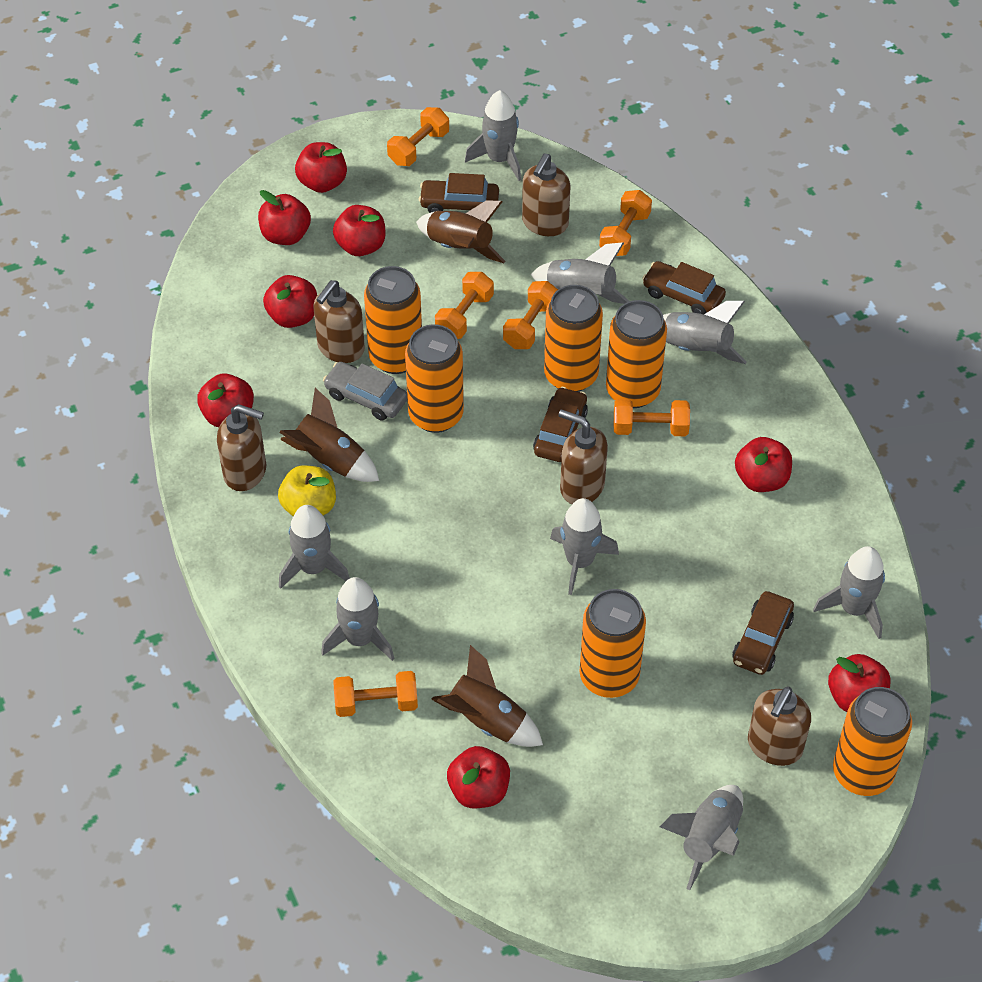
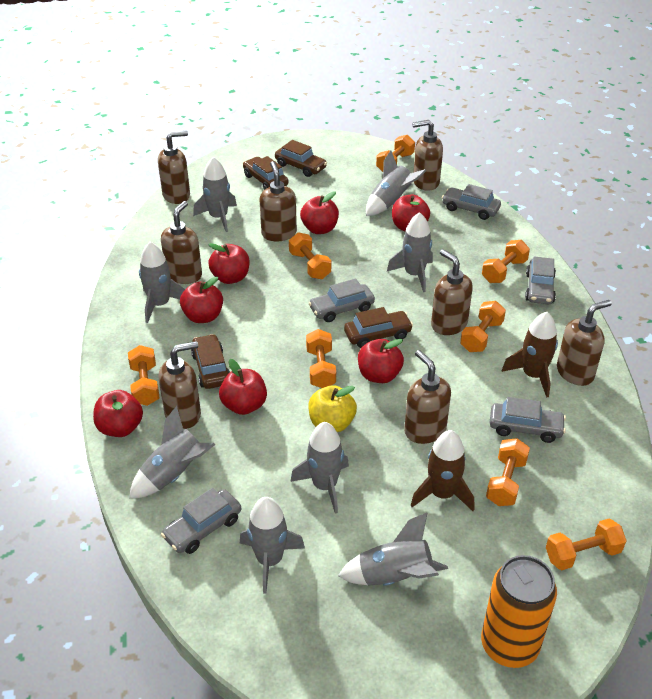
brown rocket: 3 -> 2
brown soap dispenser: 5 -> 8
grey car: 1 -> 5
orange can: 6 -> 1
orange dumbbell: 6 -> 8
red apple: 8 -> 7

